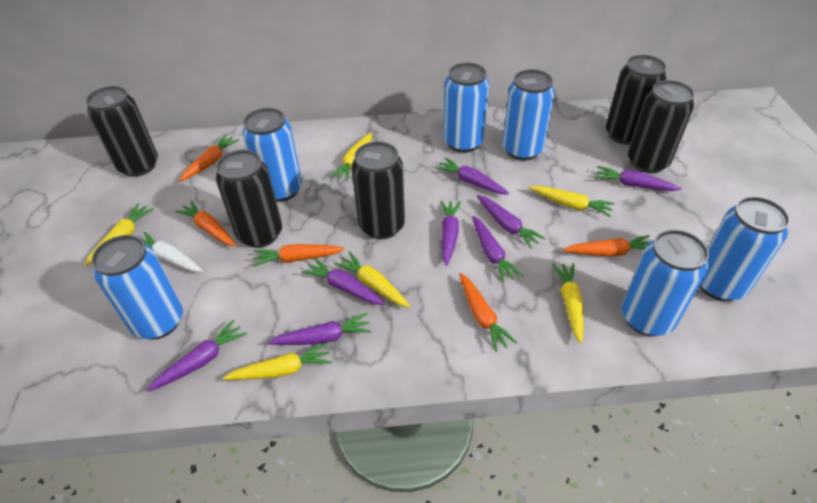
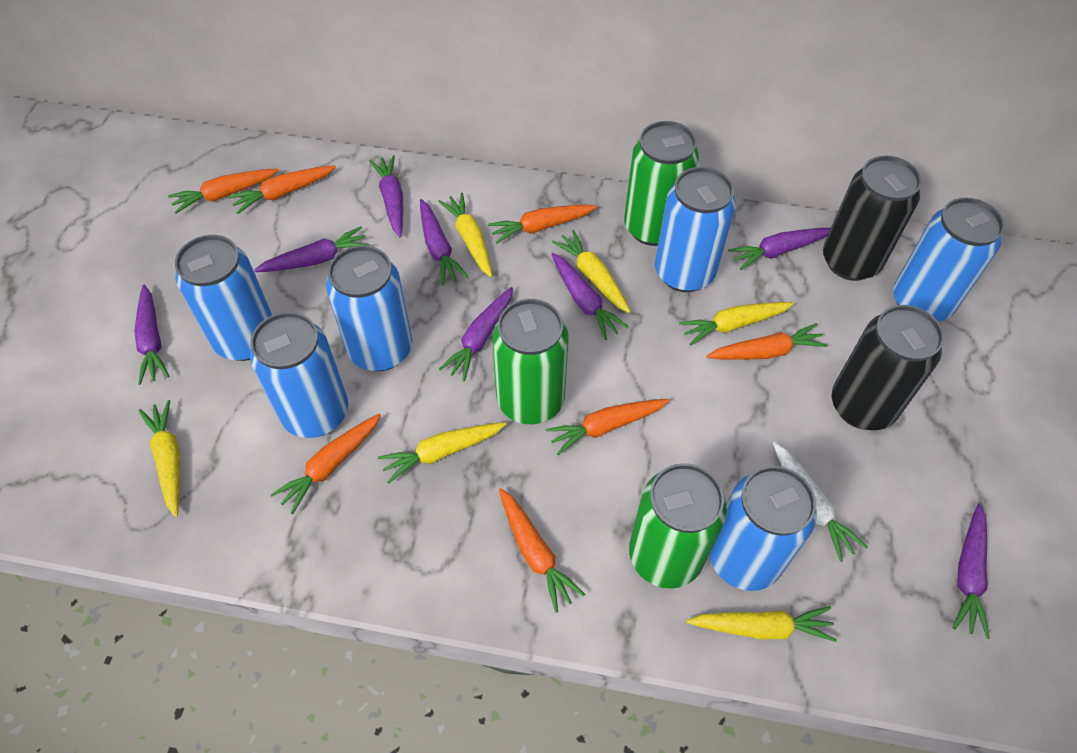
black can: 5 -> 2
green can: 0 -> 3
orange carrot: 5 -> 7

